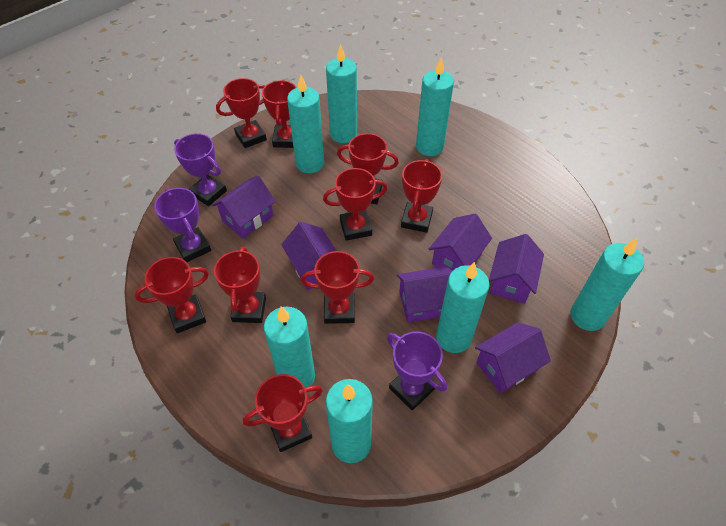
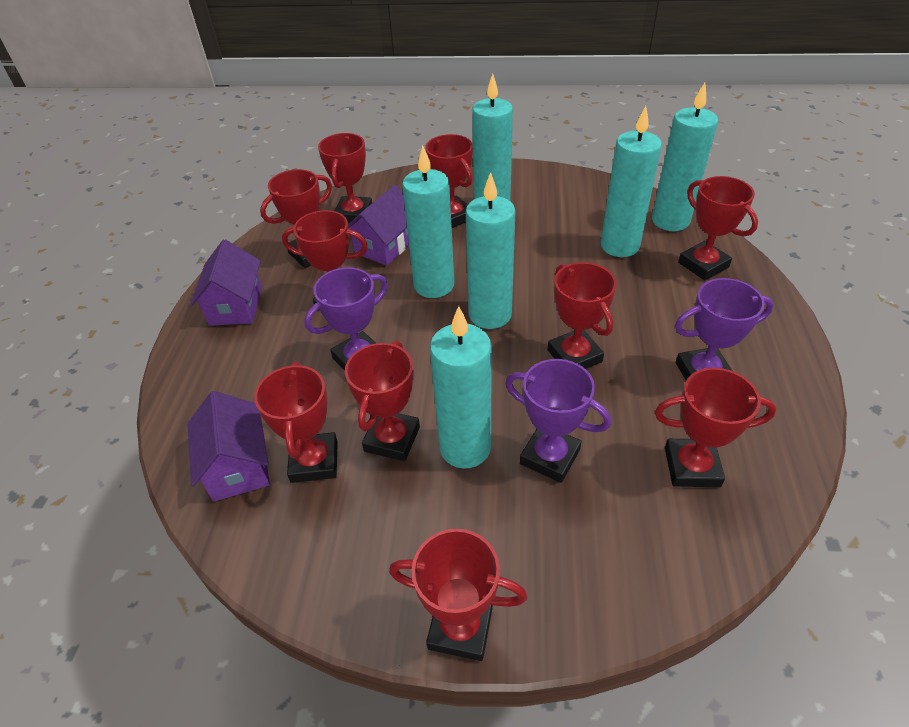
purple house: 6 -> 3
red trophy: 9 -> 10
turquoise candle: 7 -> 6

